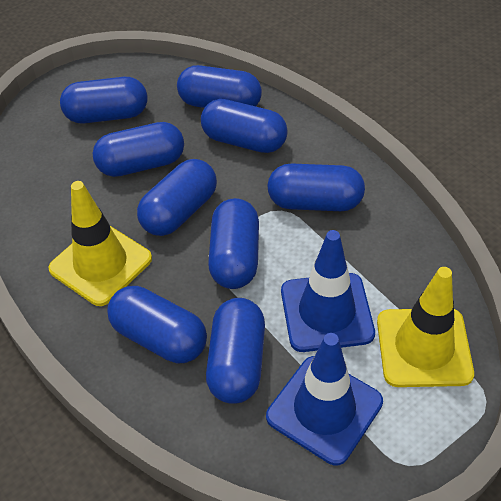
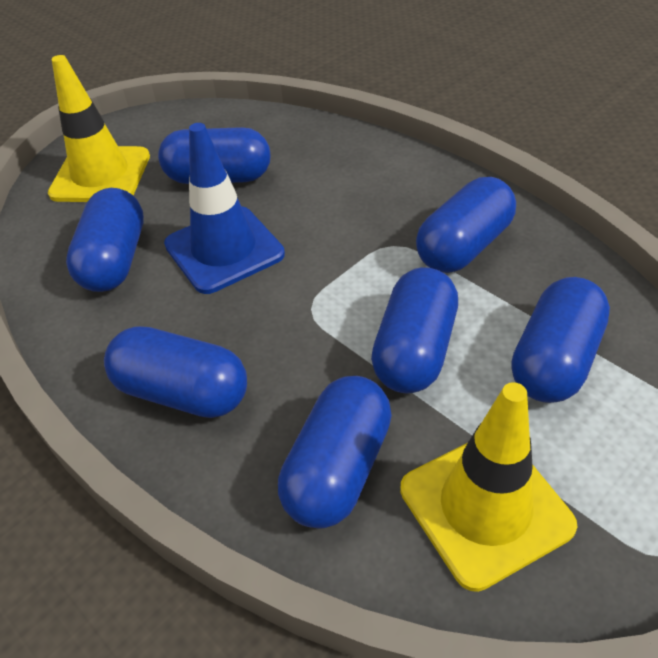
blue capsule: 9 -> 7
blue traffic cone: 2 -> 1

